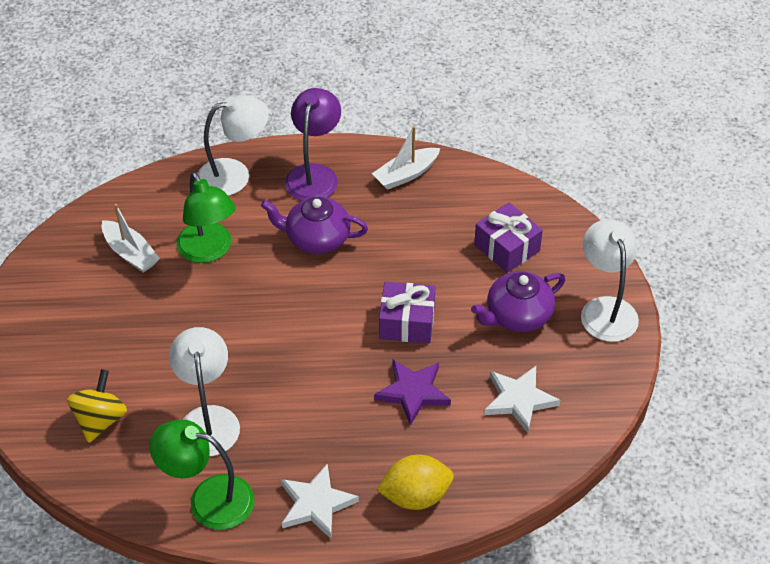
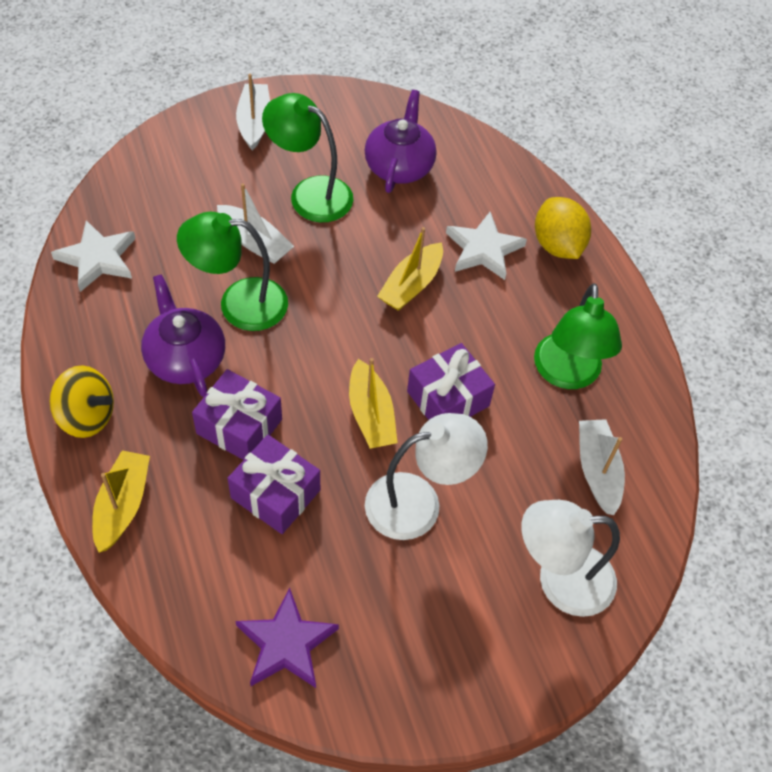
green lamp: 2 -> 3
purple gift: 2 -> 3
purple lamp: 1 -> 0
white boat: 2 -> 3
white lamp: 3 -> 2
yellow boat: 0 -> 3

